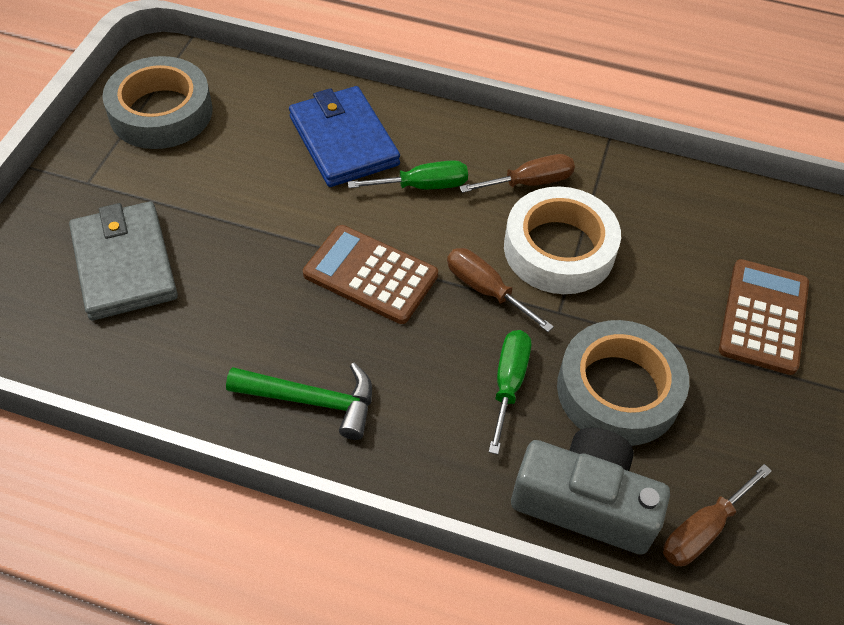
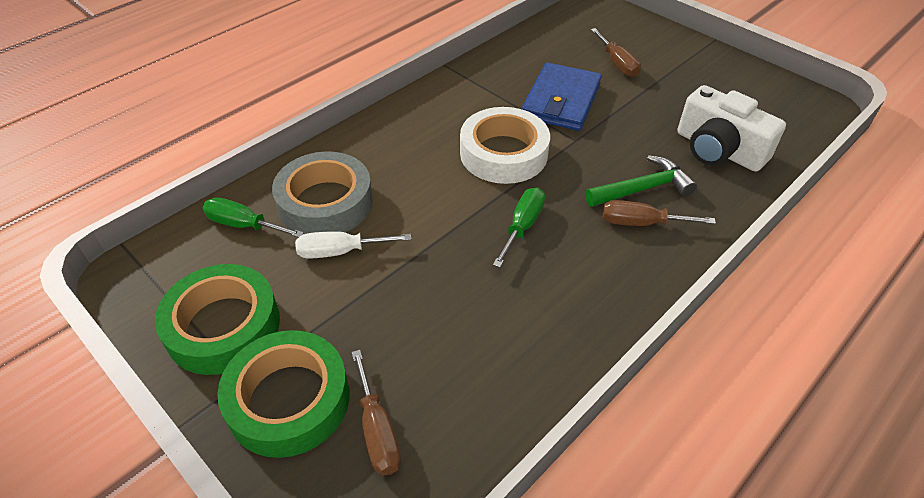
brown calculator: 2 -> 0
green tape: 0 -> 2
grey camera: 1 -> 0
grey tape: 2 -> 1
grey wallet: 1 -> 0
white camera: 0 -> 1
white screwdriver: 0 -> 1

